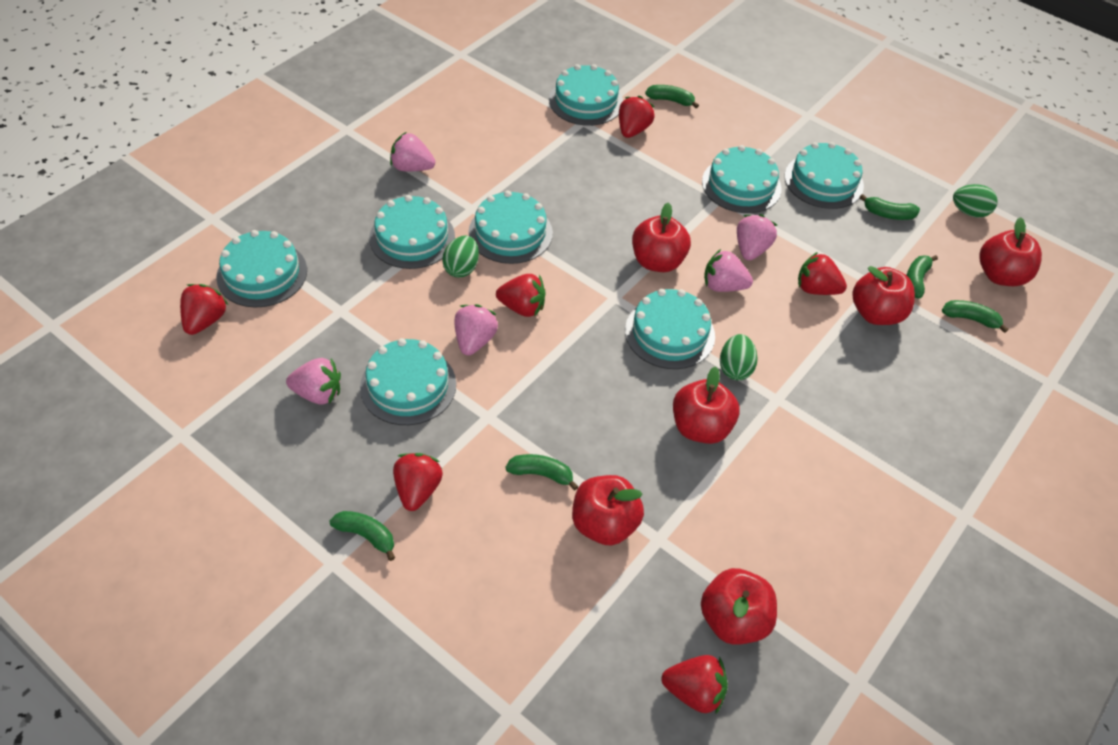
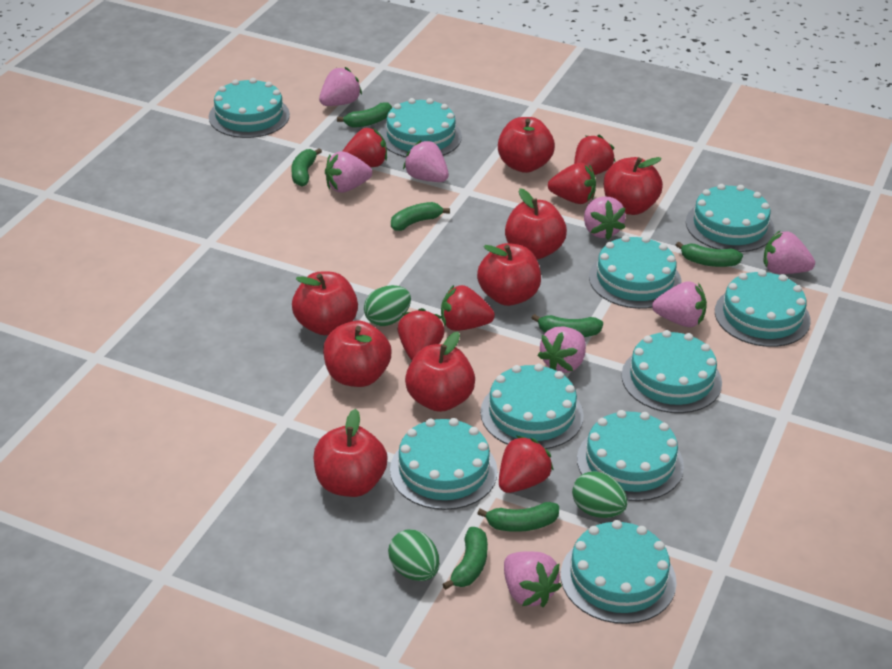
green banana: 6 -> 7
pink strawberry: 5 -> 8
red apple: 6 -> 8
turquoise cake: 8 -> 10

